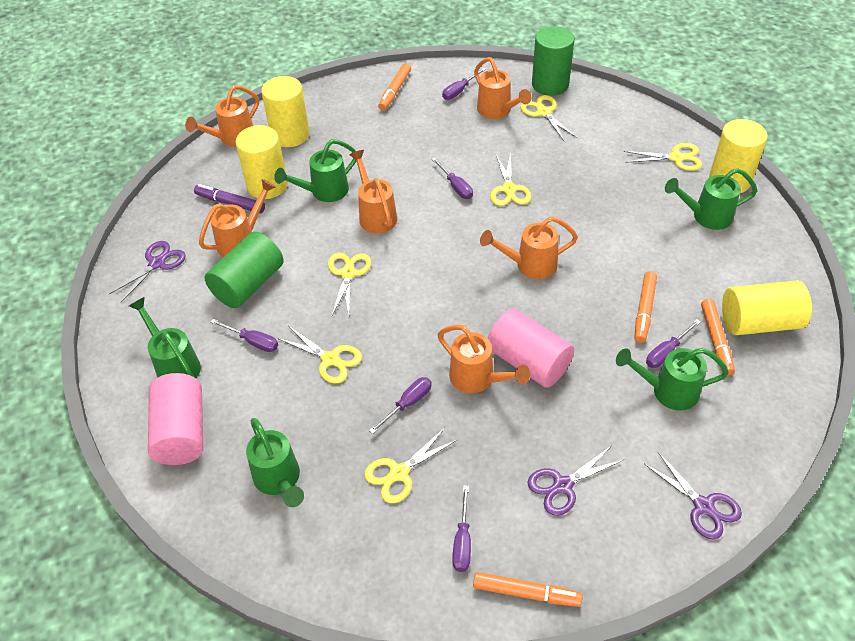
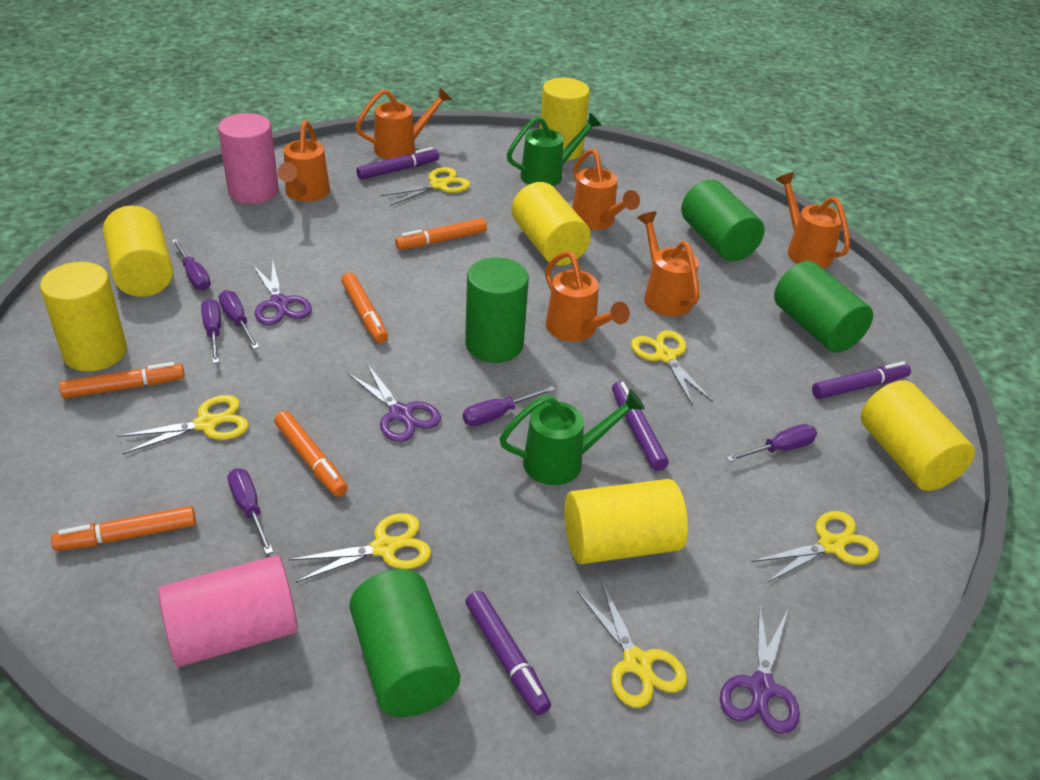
green cylinder: 2 -> 4
green watering can: 5 -> 2
orange marker: 4 -> 5
purple marker: 1 -> 4
yellow cylinder: 4 -> 6

